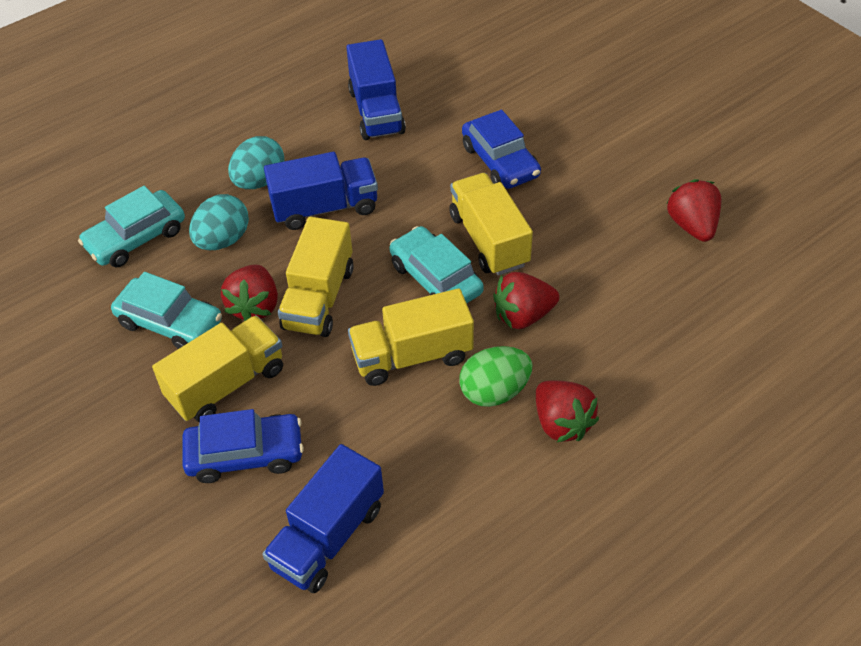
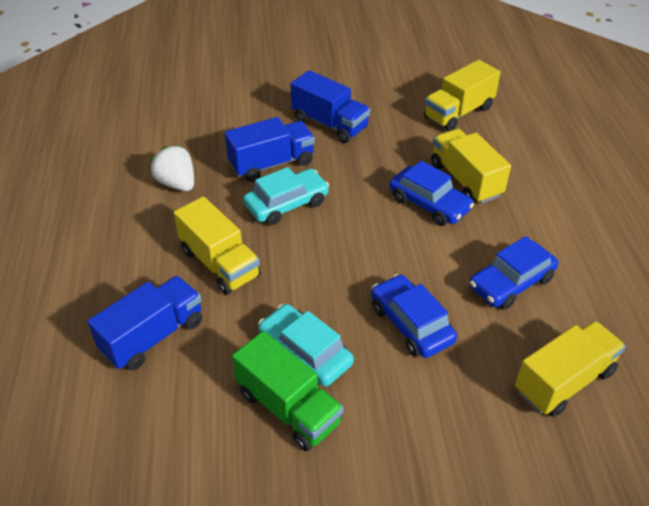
blue car: 2 -> 3
green egg: 1 -> 0
green truck: 0 -> 1
red strawberry: 4 -> 0
turquoise car: 3 -> 2
turquoise egg: 2 -> 0
white strawberry: 0 -> 1

